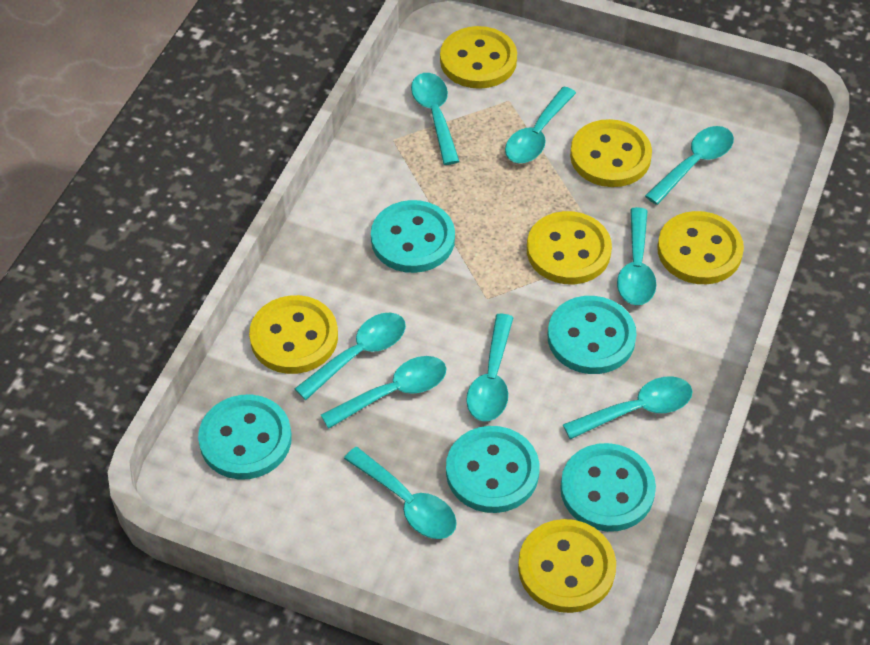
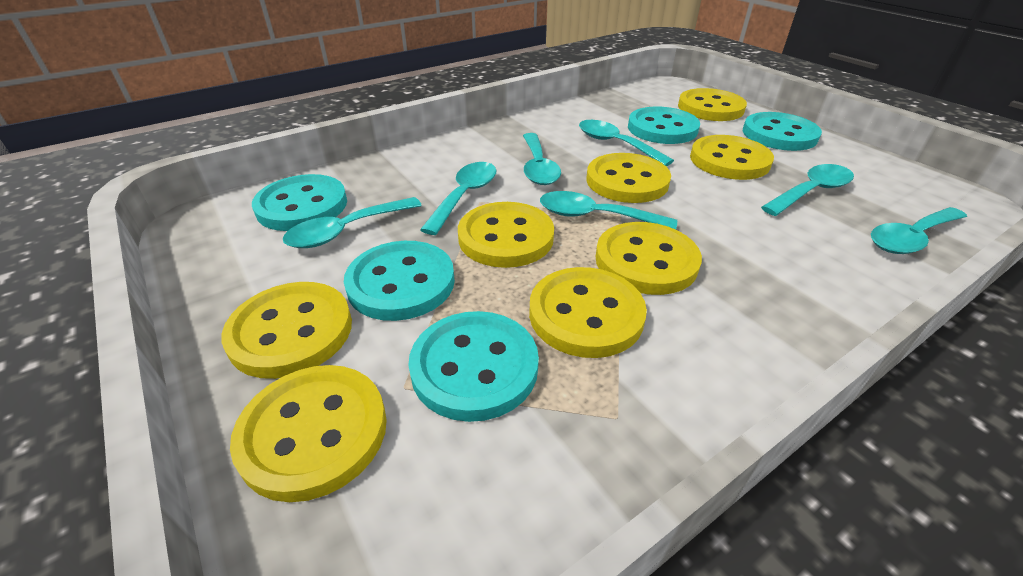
turquoise spoon: 9 -> 7
yellow button: 6 -> 8

